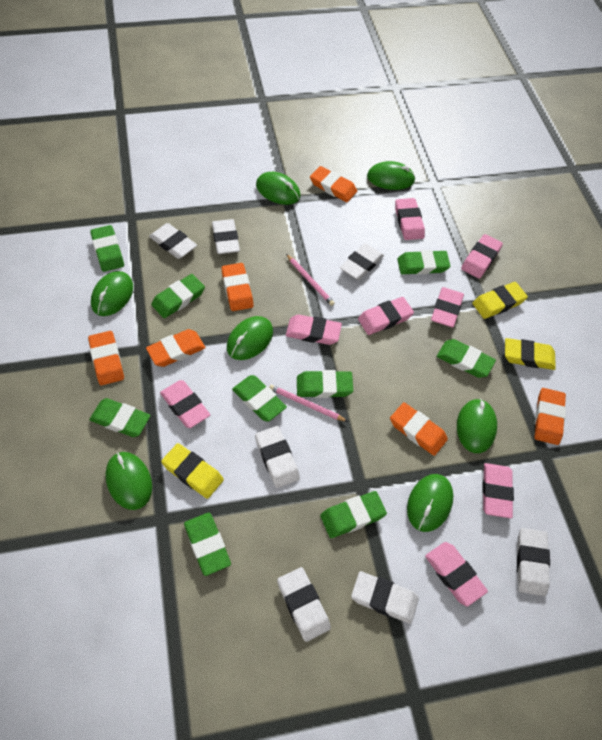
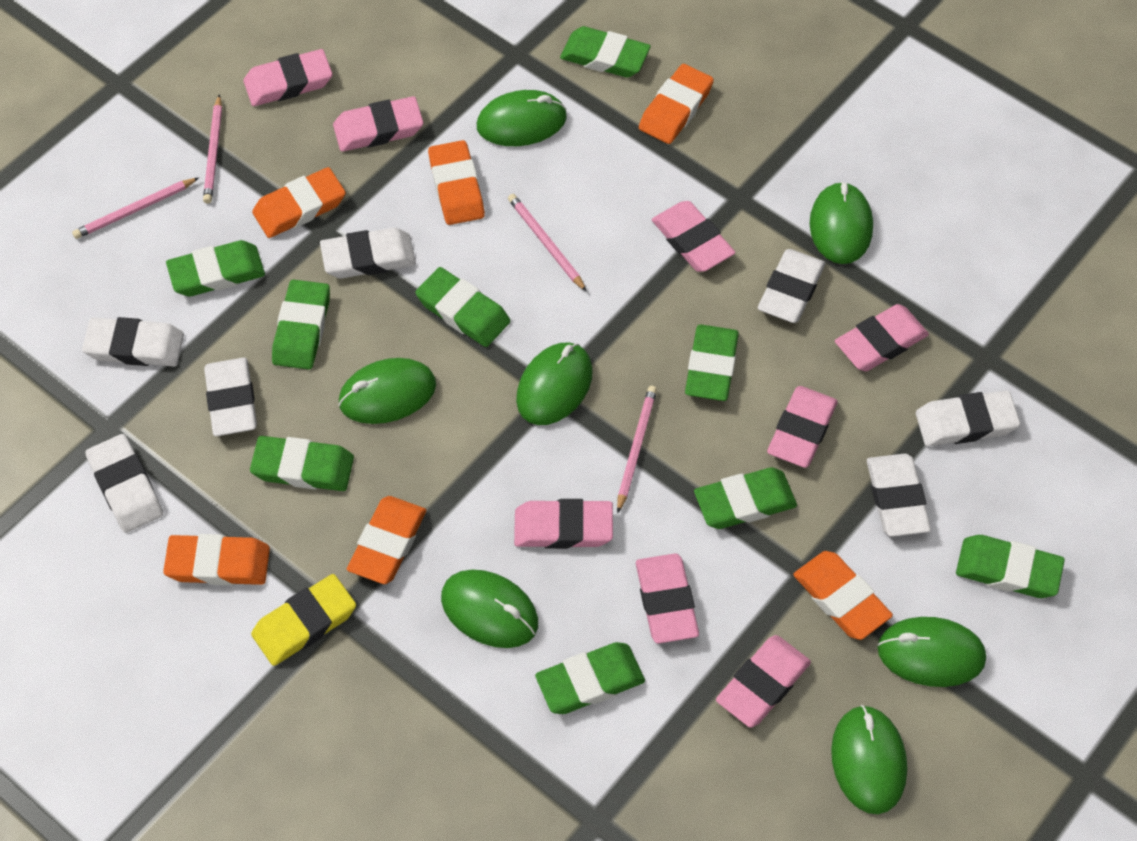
pink pencil: 2 -> 4
yellow eraser: 3 -> 1

